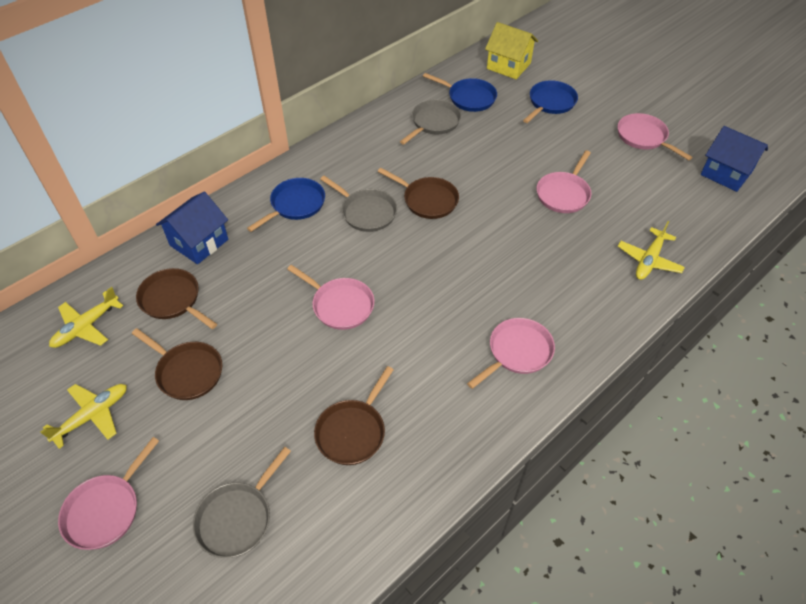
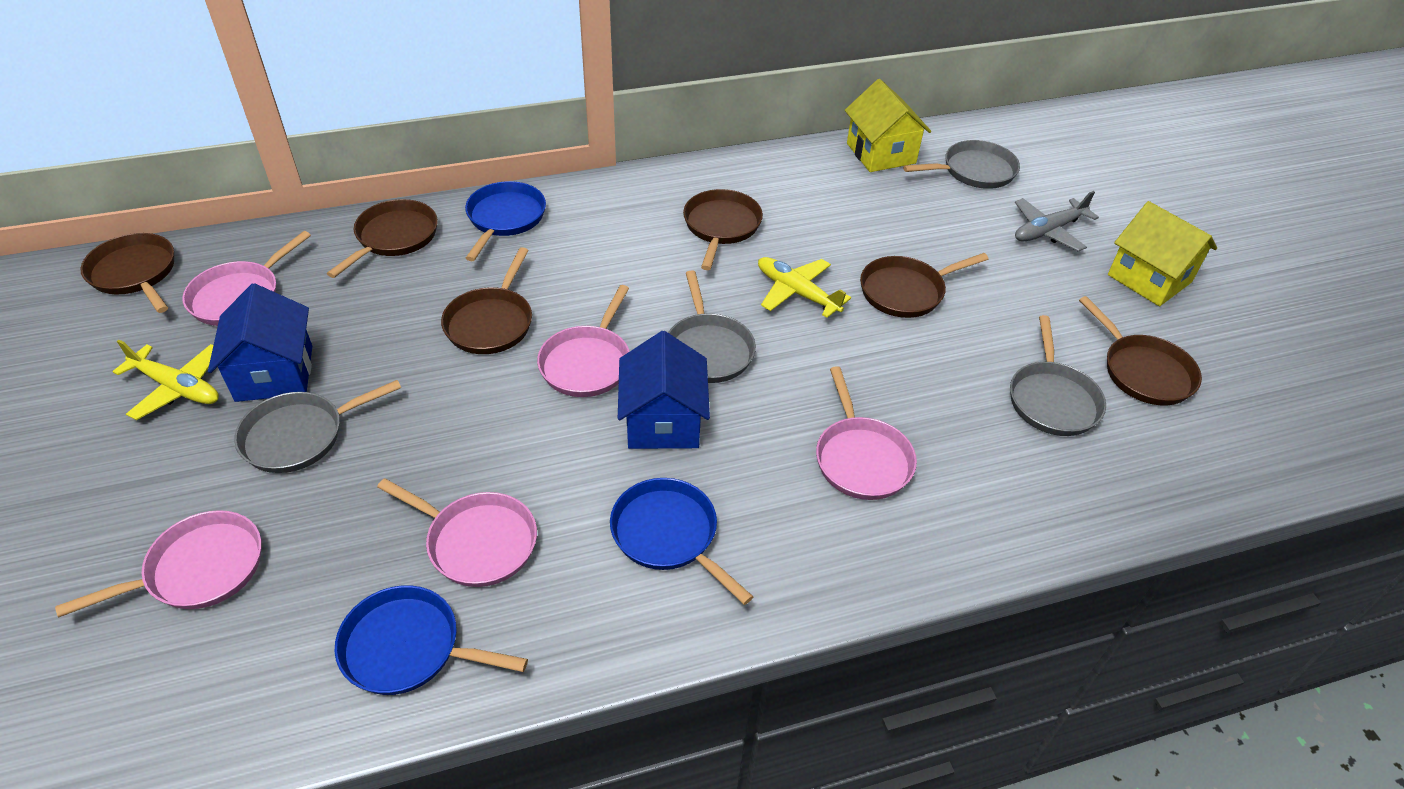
brown pan: 4 -> 6
grey pan: 3 -> 4
grey plane: 0 -> 1
yellow house: 1 -> 2
yellow plane: 3 -> 2

